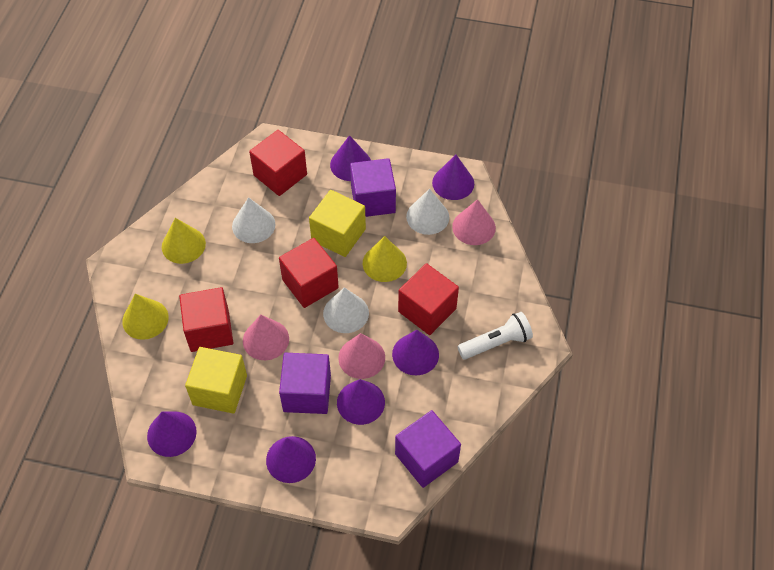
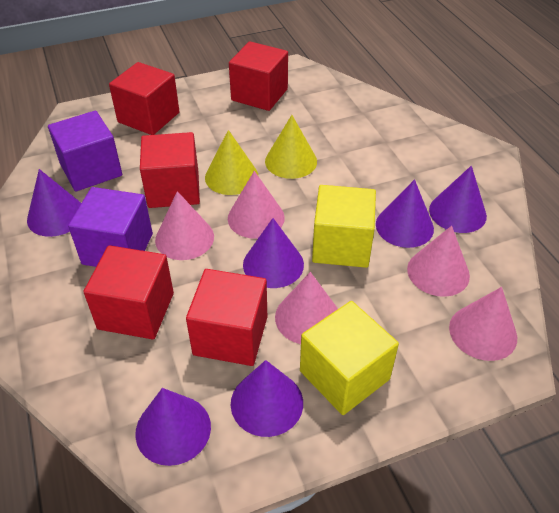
pink cone: 3 -> 5
purple cube: 3 -> 2
red cube: 4 -> 5
white cone: 3 -> 0
white flashlight: 1 -> 0
yellow cone: 3 -> 2

